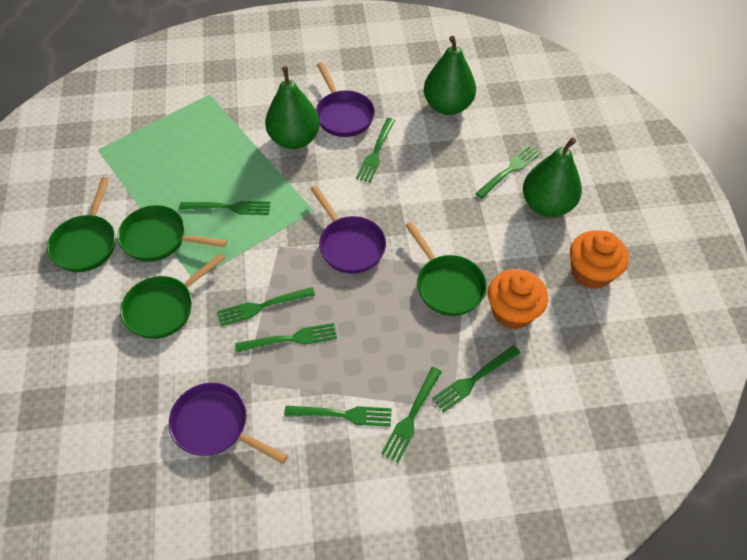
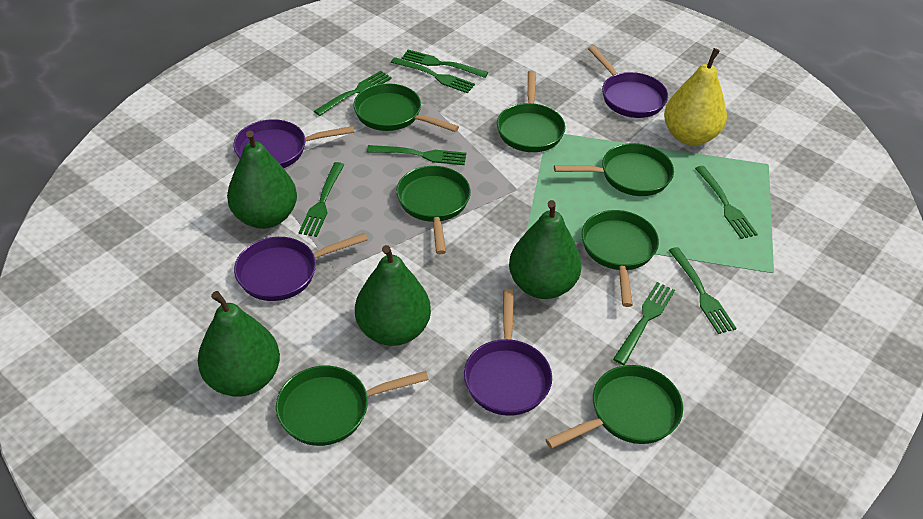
green pan: 4 -> 7
green pear: 3 -> 4
orange cupcake: 2 -> 0
purple pan: 3 -> 4
yellow pear: 0 -> 1

